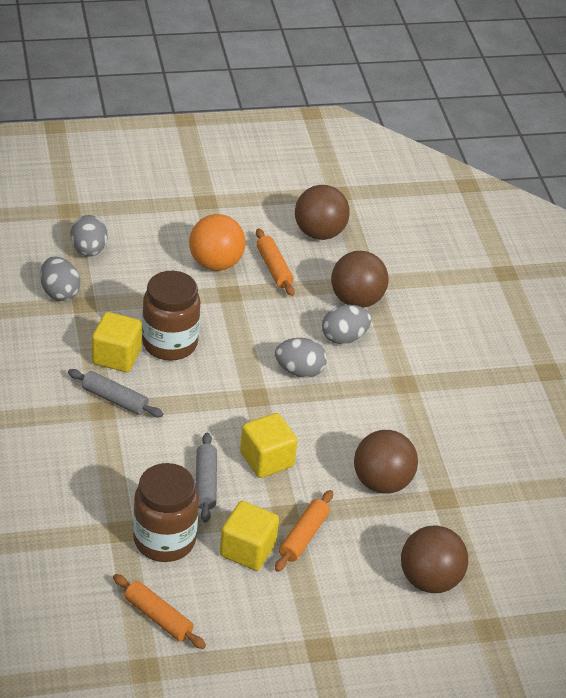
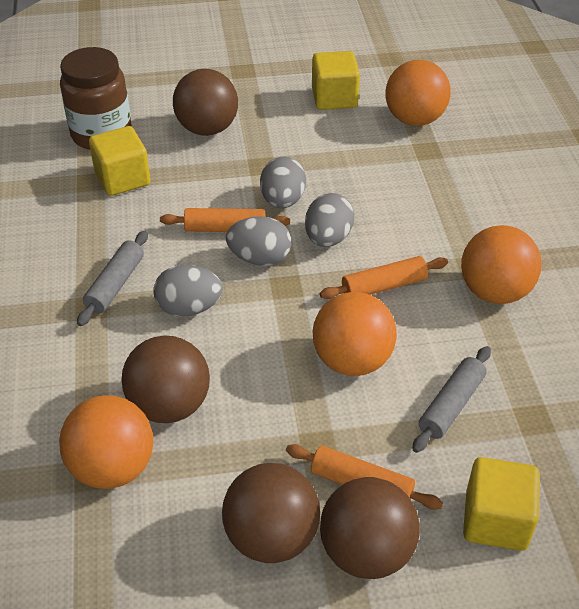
brown jar: 2 -> 1
orange ball: 1 -> 4

